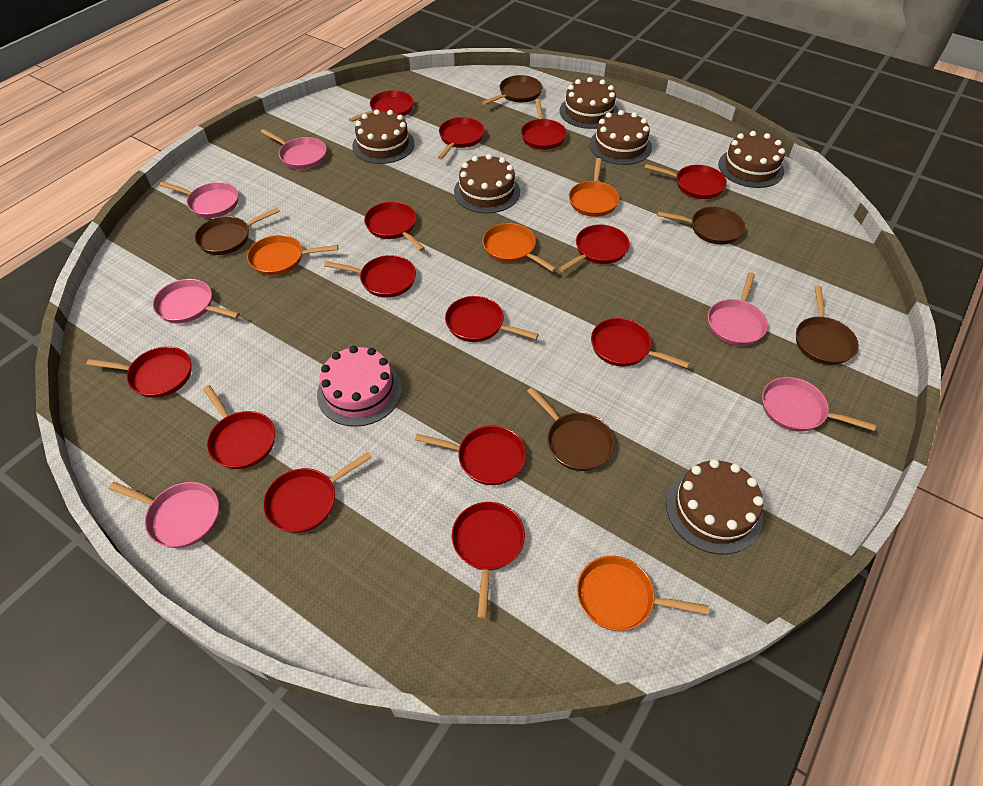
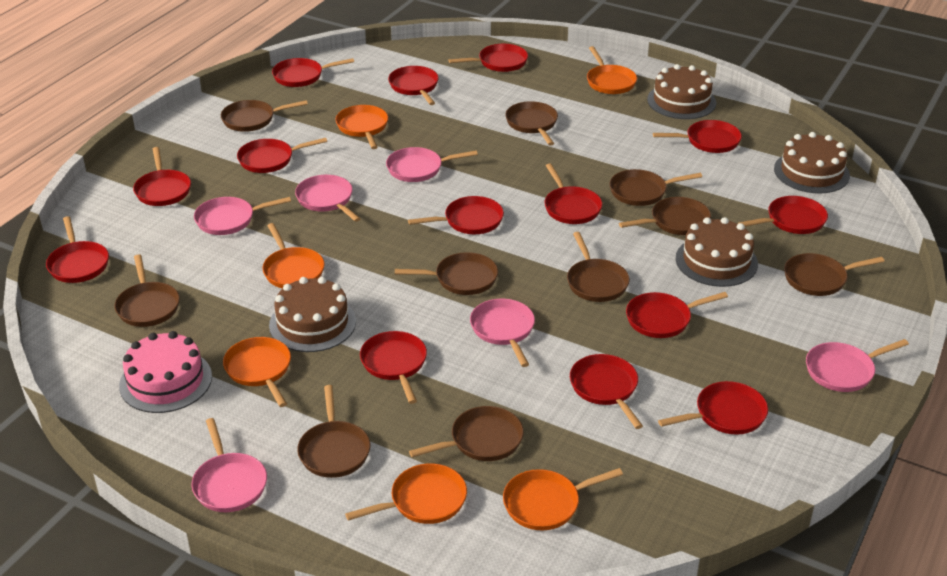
brown cake: 6 -> 4
brown pan: 5 -> 10
orange pan: 4 -> 6

